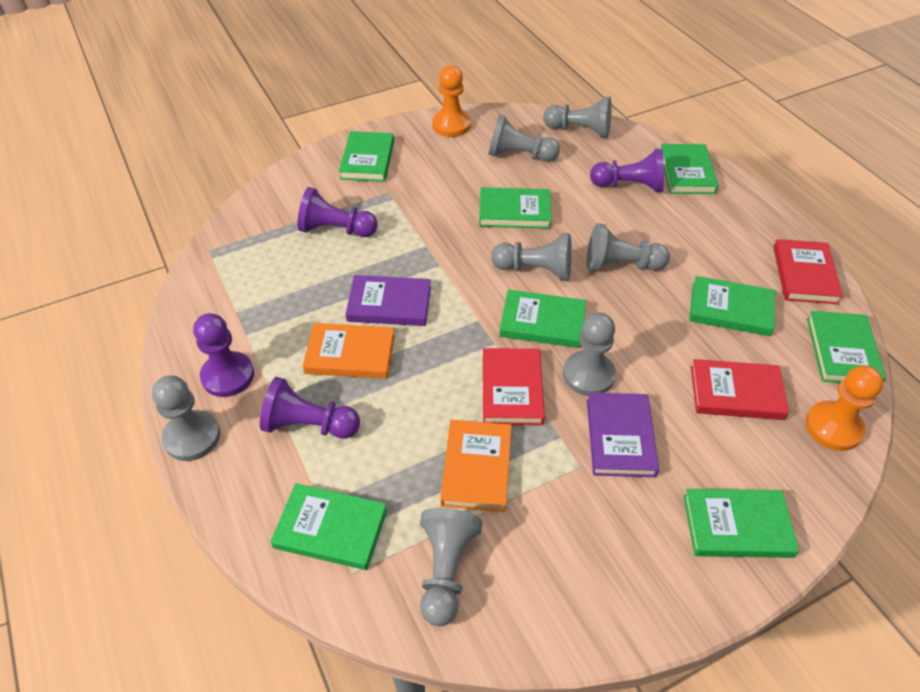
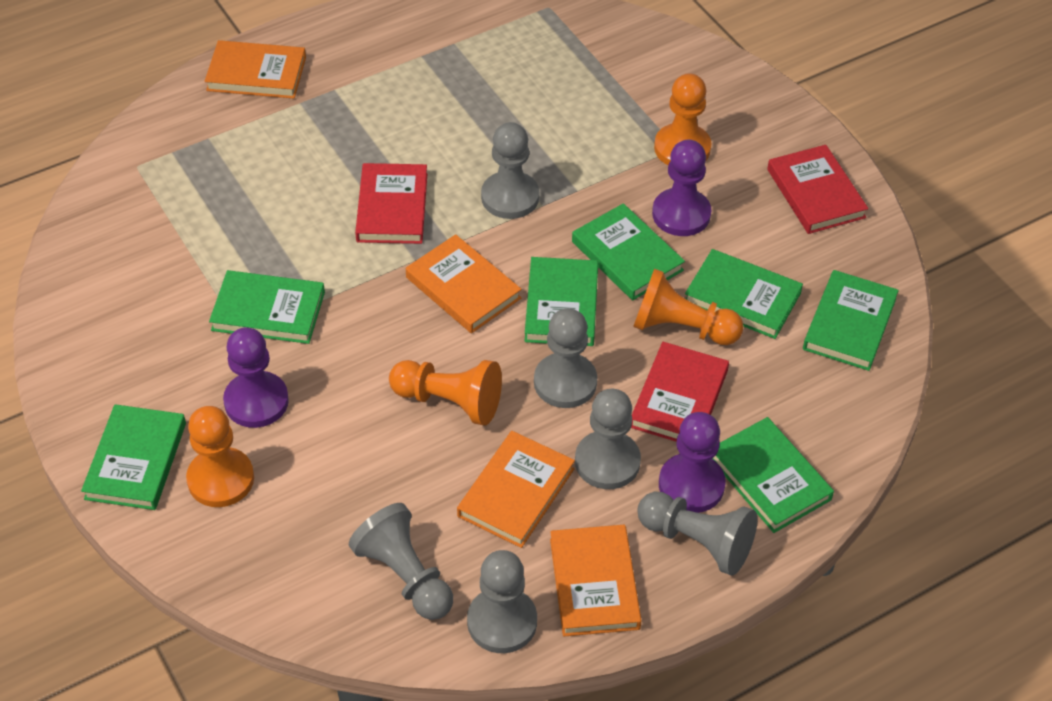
green book: 8 -> 7
grey pawn: 7 -> 6
orange book: 2 -> 4
orange pawn: 2 -> 4
purple book: 2 -> 0
purple pawn: 4 -> 3

